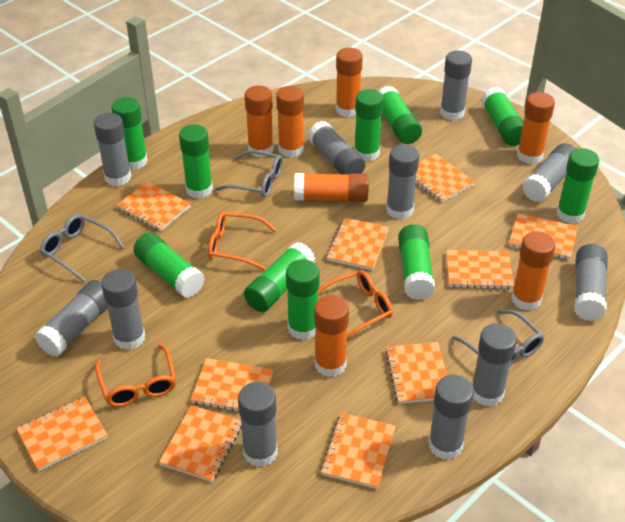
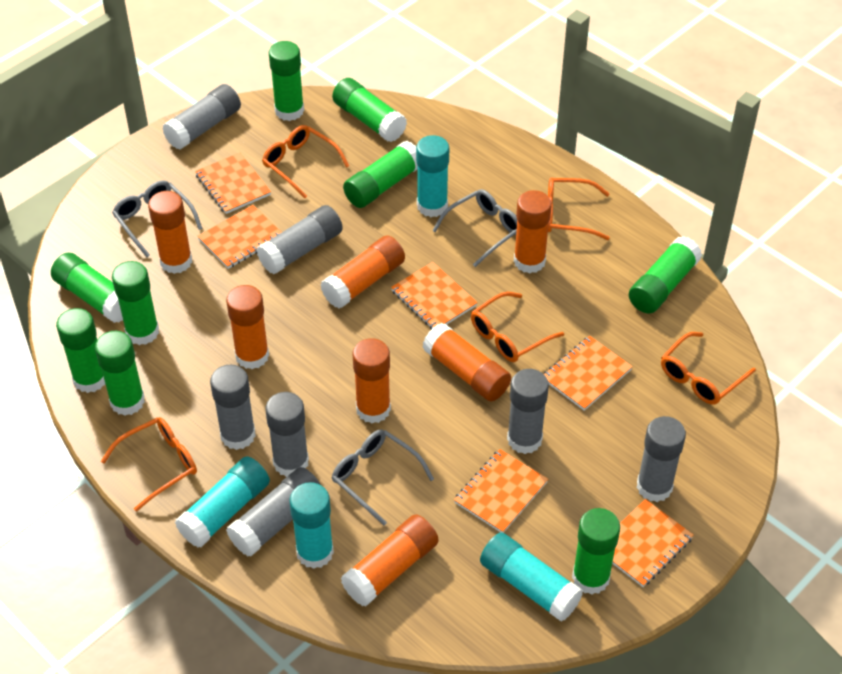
green glue stick: 10 -> 9
grey glue stick: 11 -> 7
orange glasses: 3 -> 5
orange notebook: 10 -> 6
turquoise glue stick: 0 -> 4

